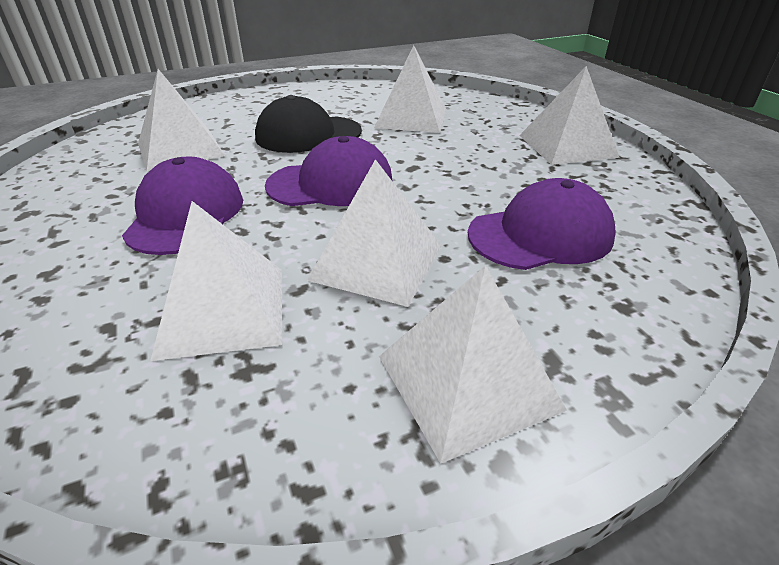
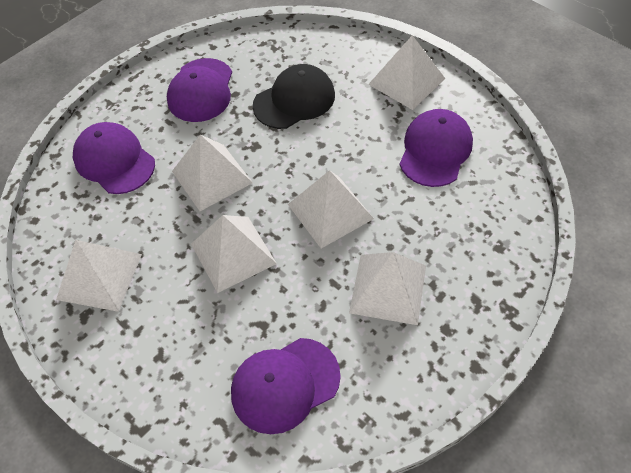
purple cap: 3 -> 4

